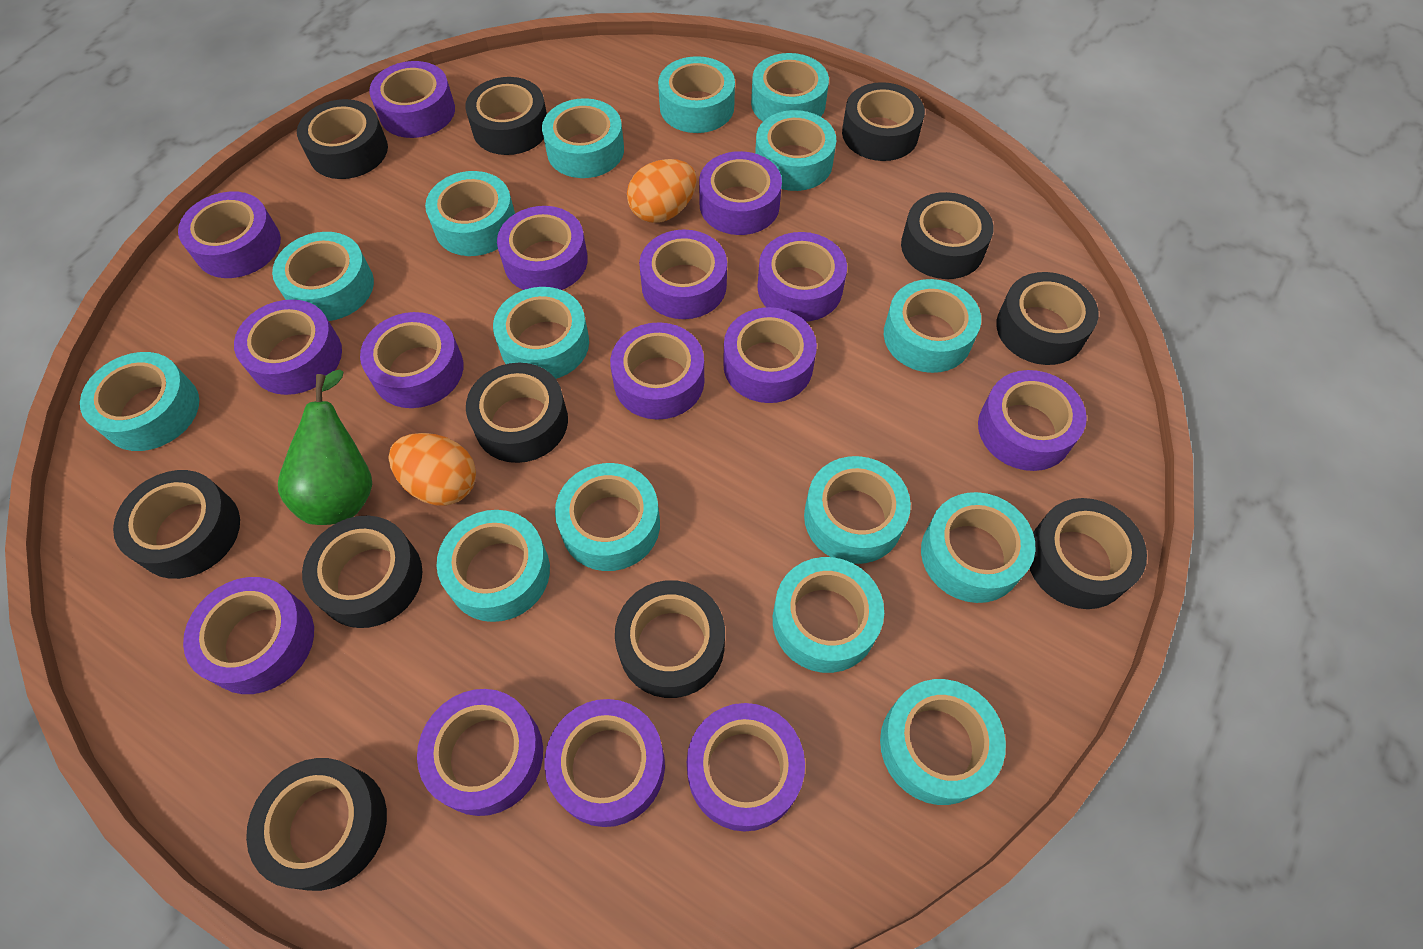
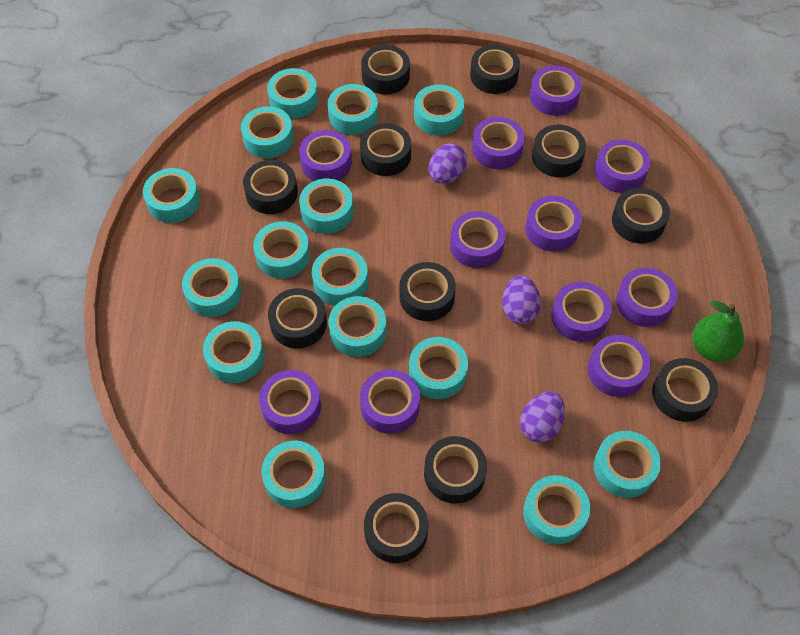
orange egg: 2 -> 0
purple egg: 0 -> 3
purple tape: 15 -> 11

